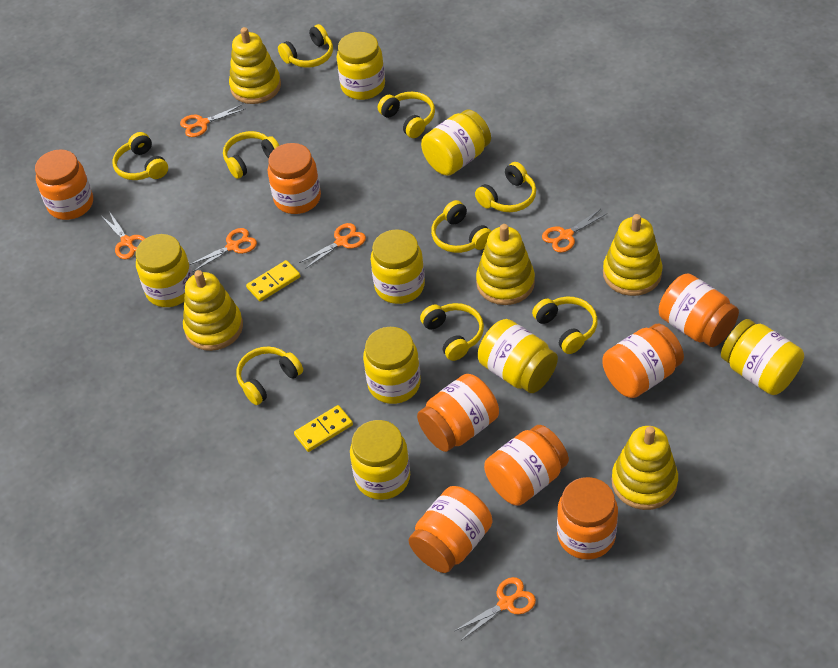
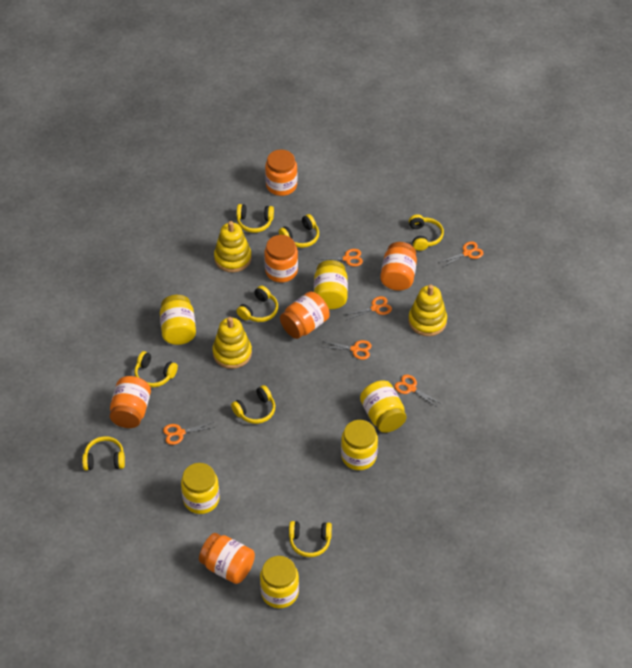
orange jar: 8 -> 6
yellow domino: 2 -> 0
yellow headphones: 9 -> 8
yellow jar: 8 -> 6
yellow stacking toy: 5 -> 3

